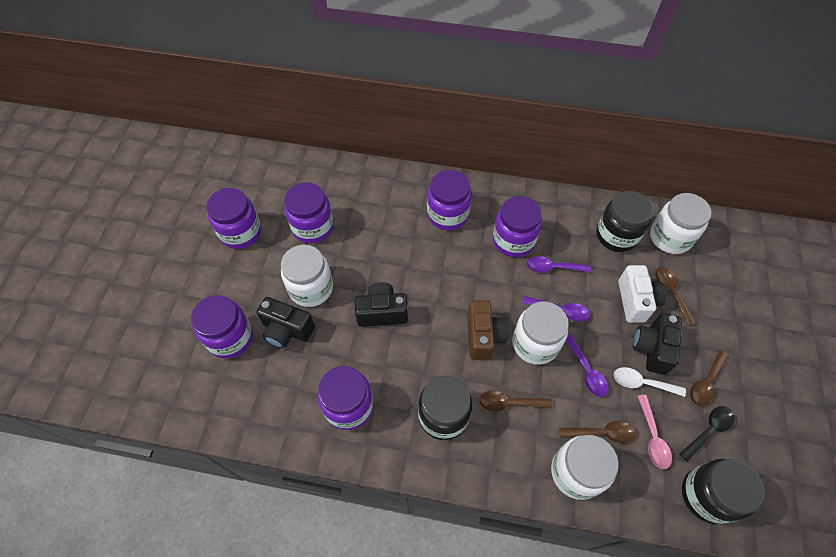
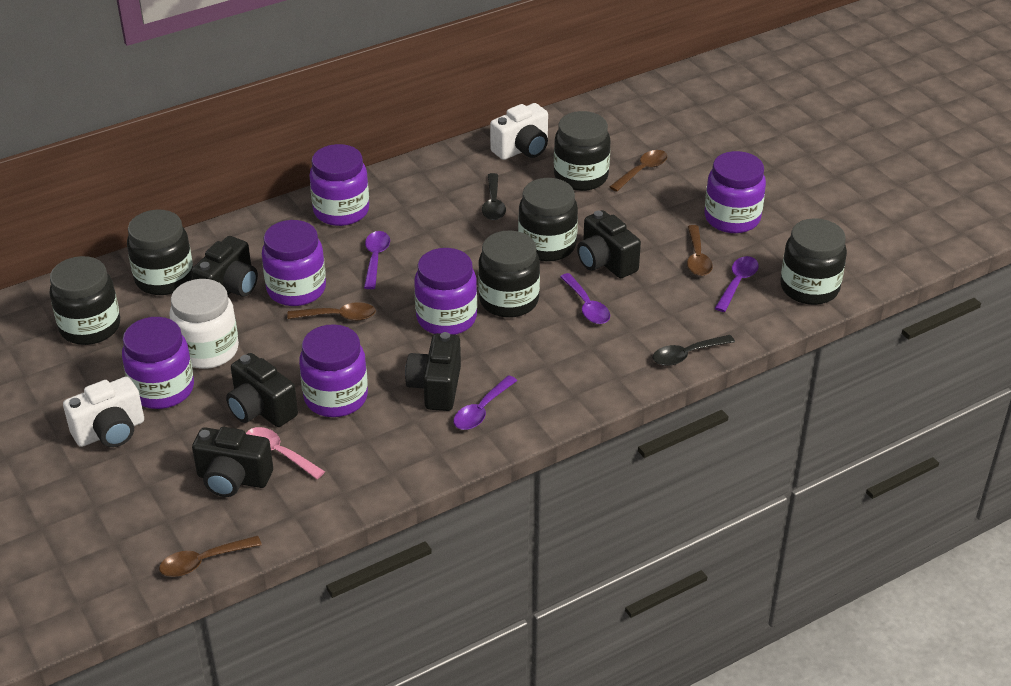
black camera: 3 -> 5
black jar: 3 -> 6
black spoon: 1 -> 2
brown camera: 1 -> 0
purple spoon: 3 -> 4
white camera: 1 -> 2
white jar: 4 -> 1
white spoon: 1 -> 0

